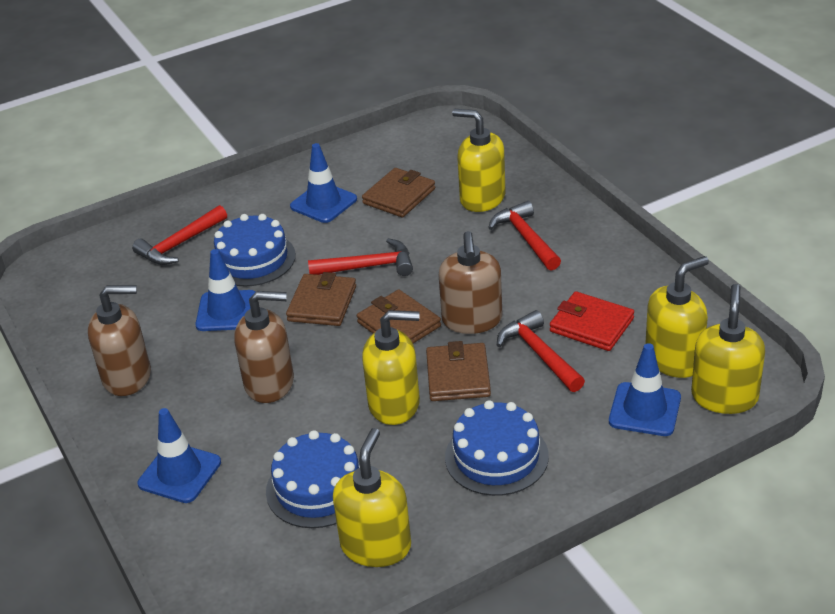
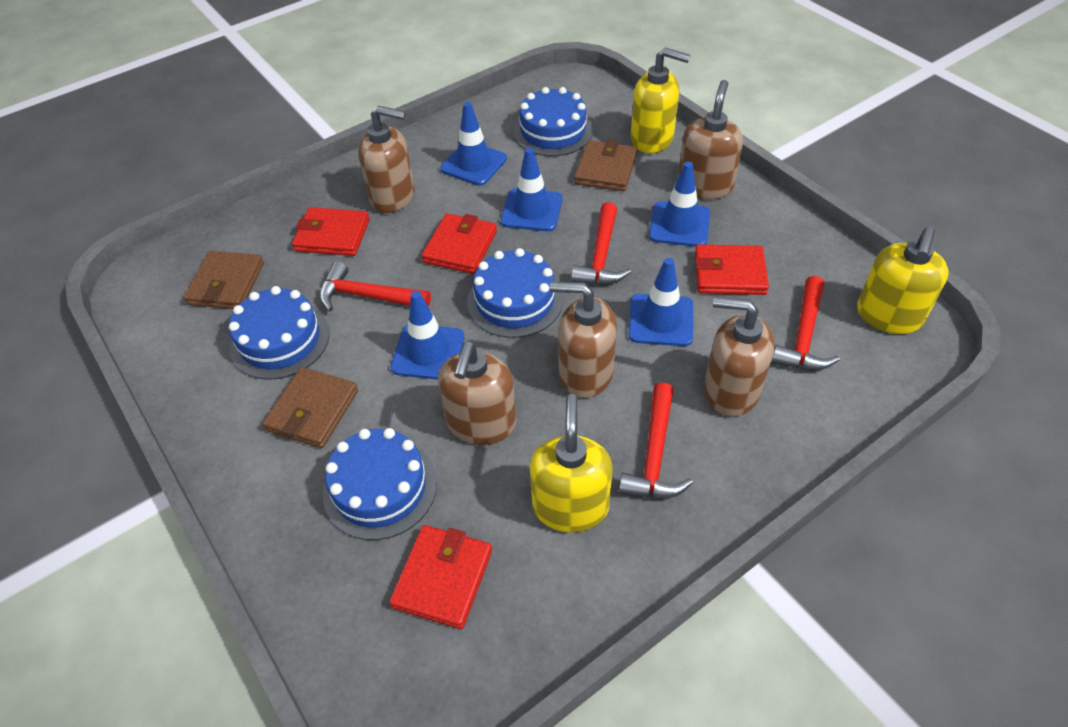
blue cake: 3 -> 4
blue traffic cone: 4 -> 5
brown soap dispenser: 3 -> 5
brown wallet: 4 -> 3
red wallet: 1 -> 4
yellow soap dispenser: 5 -> 3

